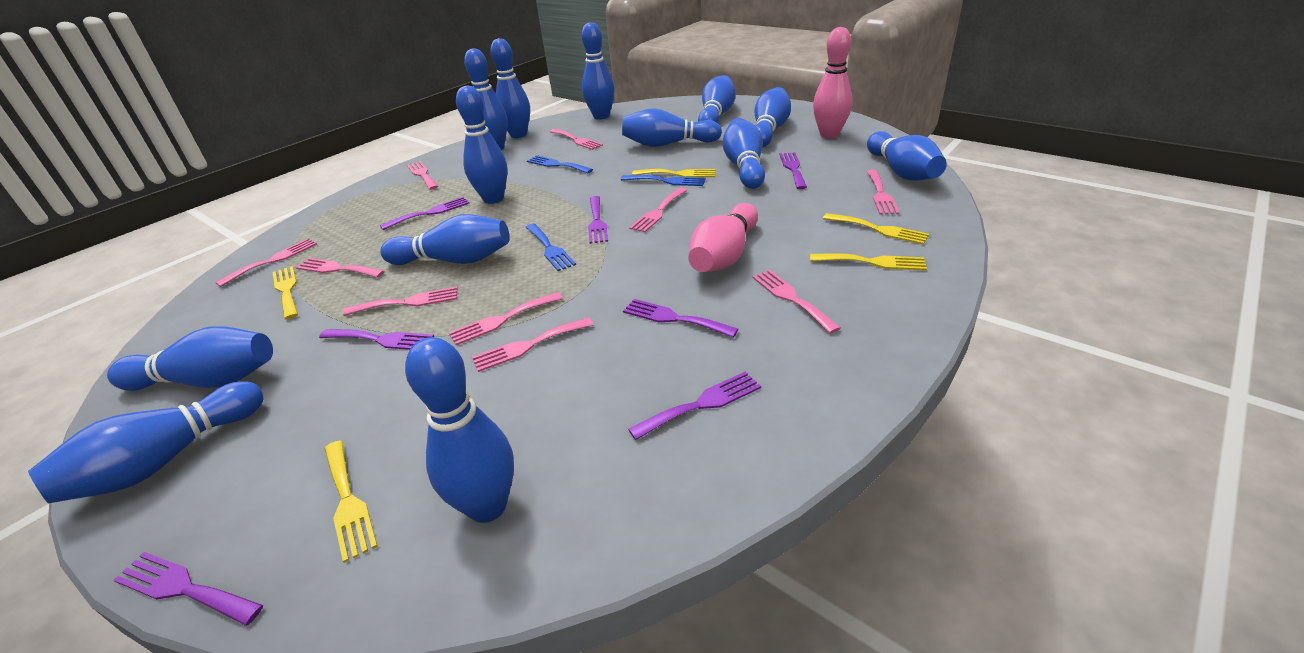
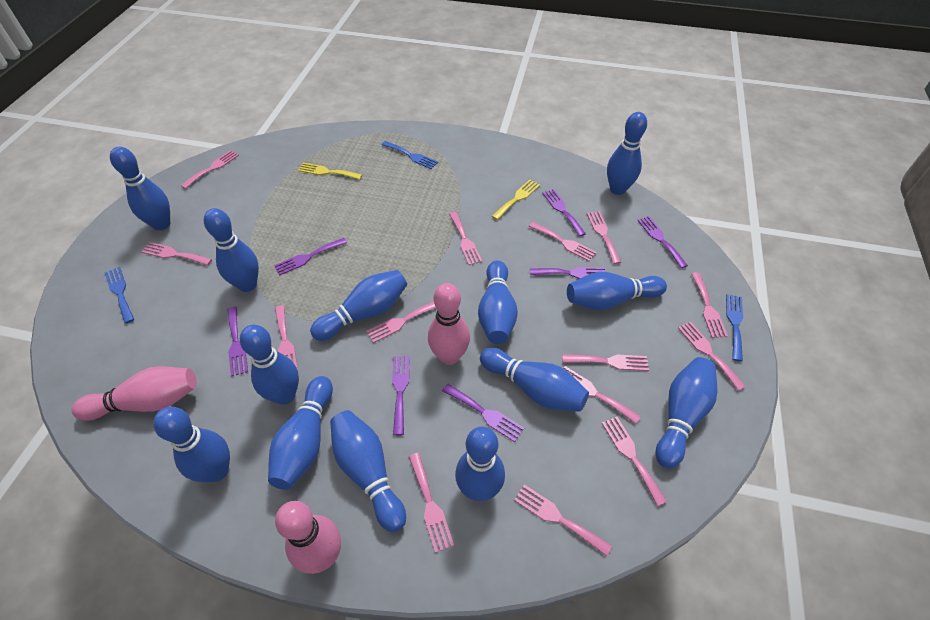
pink bowling pin: 2 -> 3
pink fork: 10 -> 14
yellow fork: 5 -> 2

